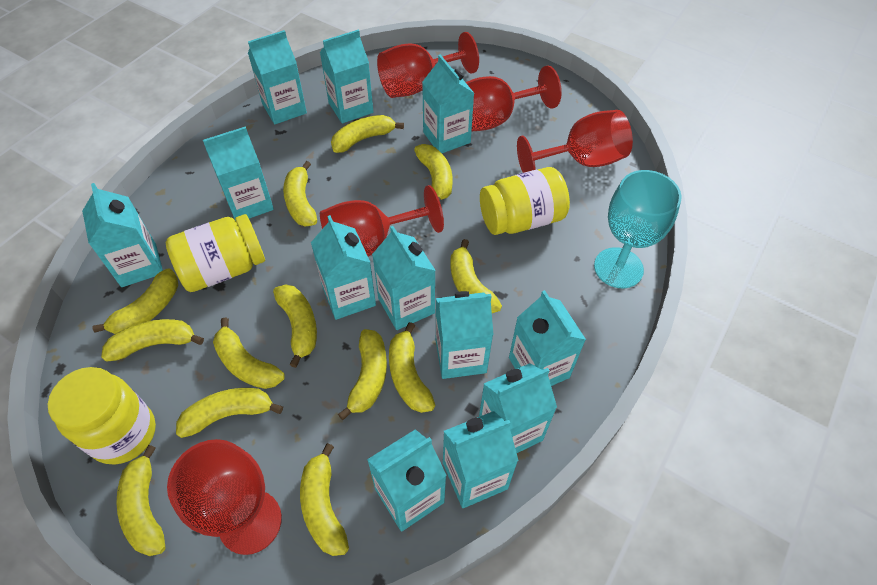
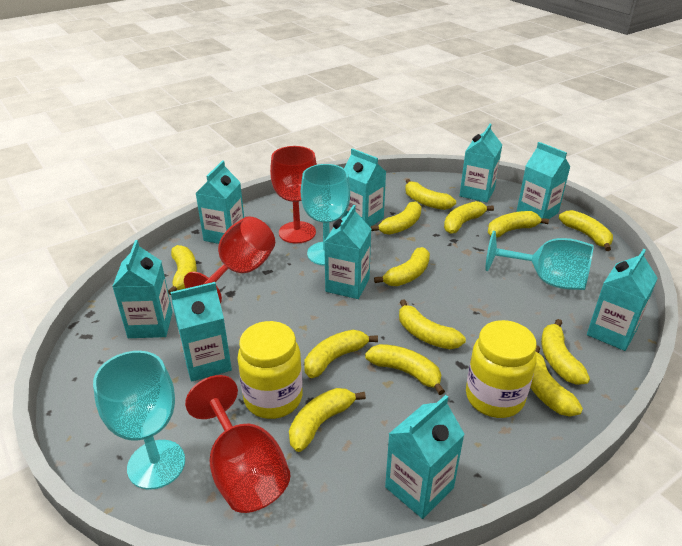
red goblet: 5 -> 3
turquoise carton: 12 -> 9
turquoise goblet: 1 -> 3
yellow jar: 3 -> 2

